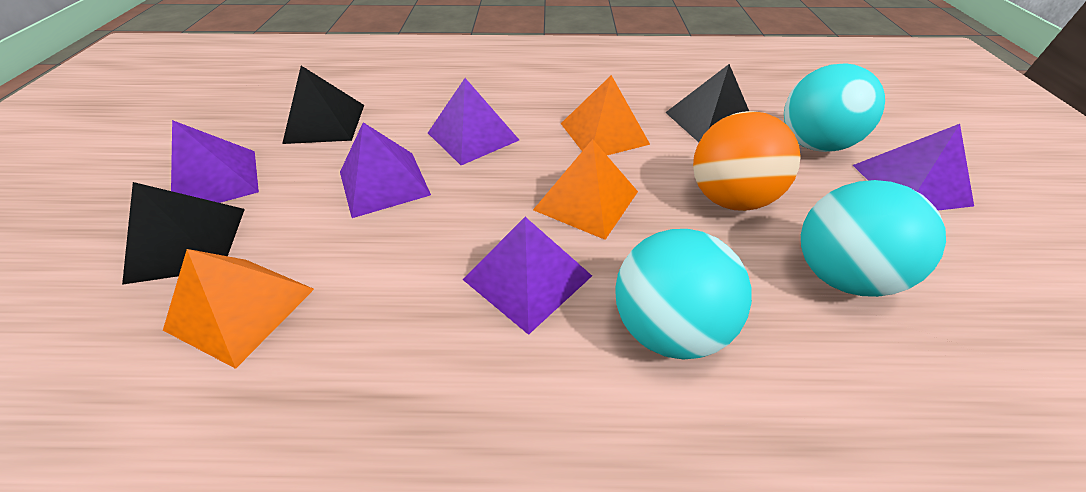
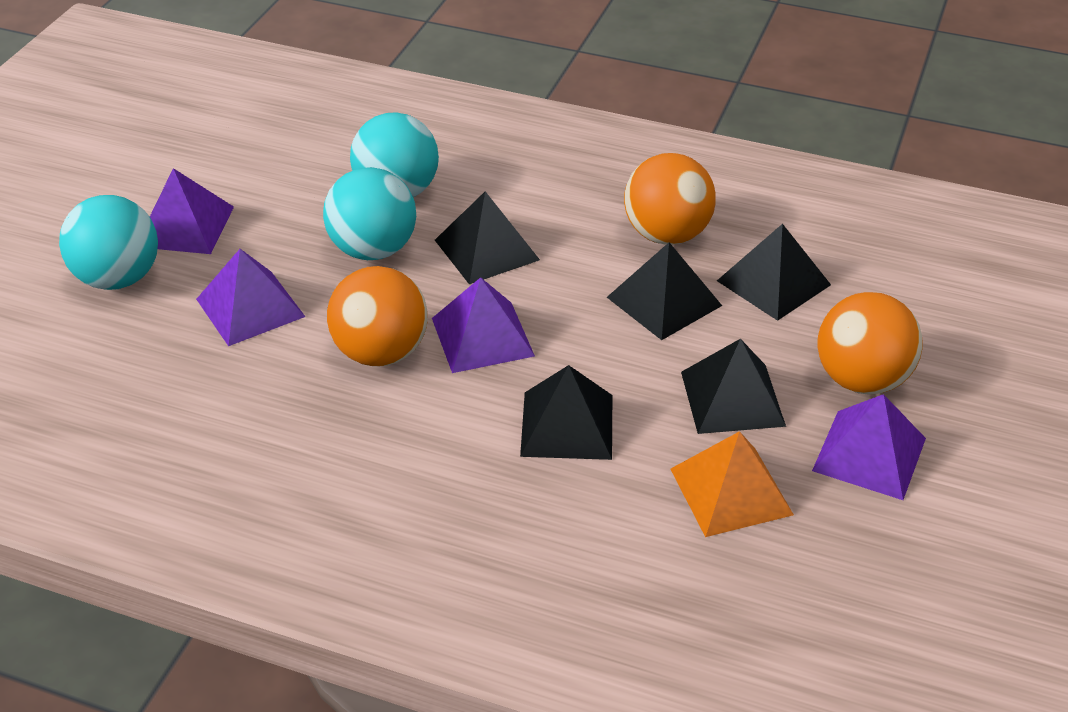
black pyramid: 3 -> 5
orange ball: 1 -> 3
orange pyramid: 3 -> 1
purple pyramid: 5 -> 4

